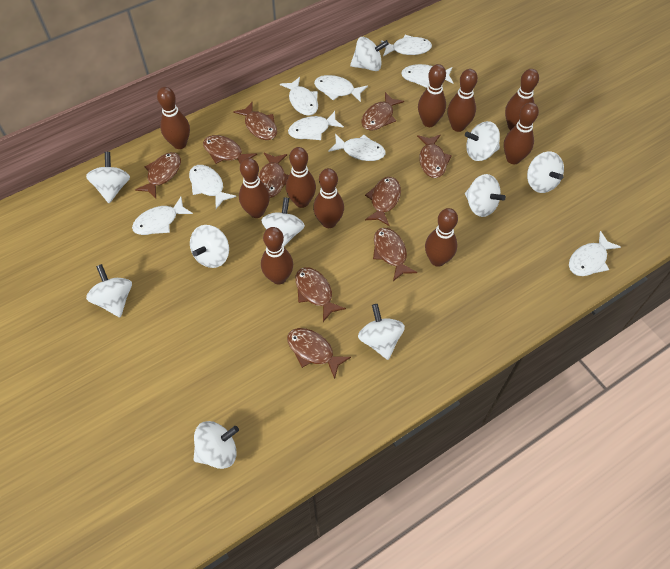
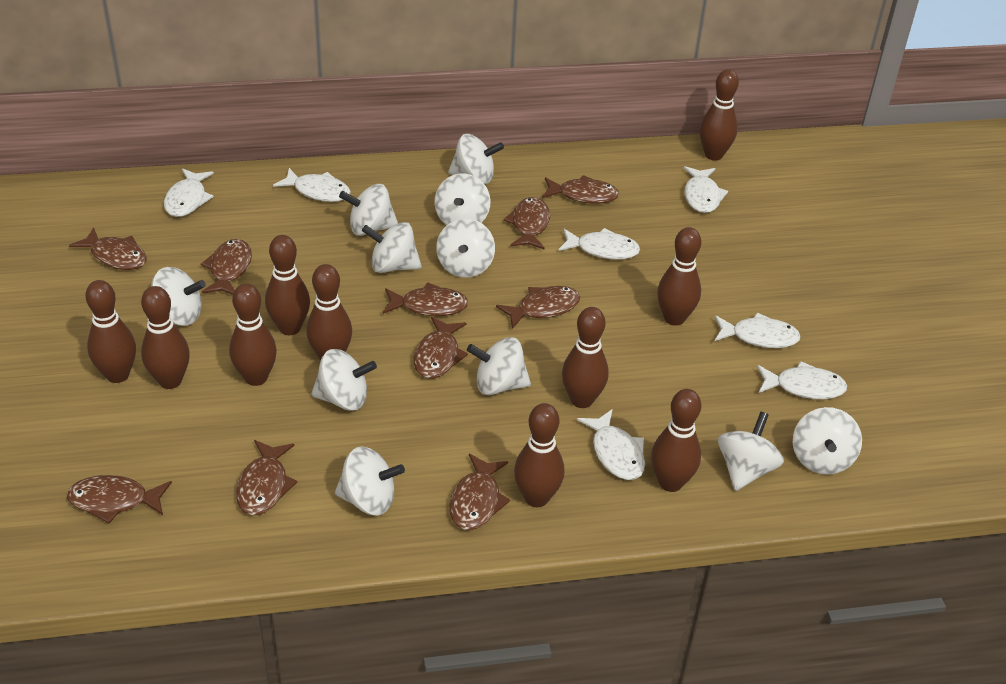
white fish: 9 -> 7
white spinning top: 10 -> 11

